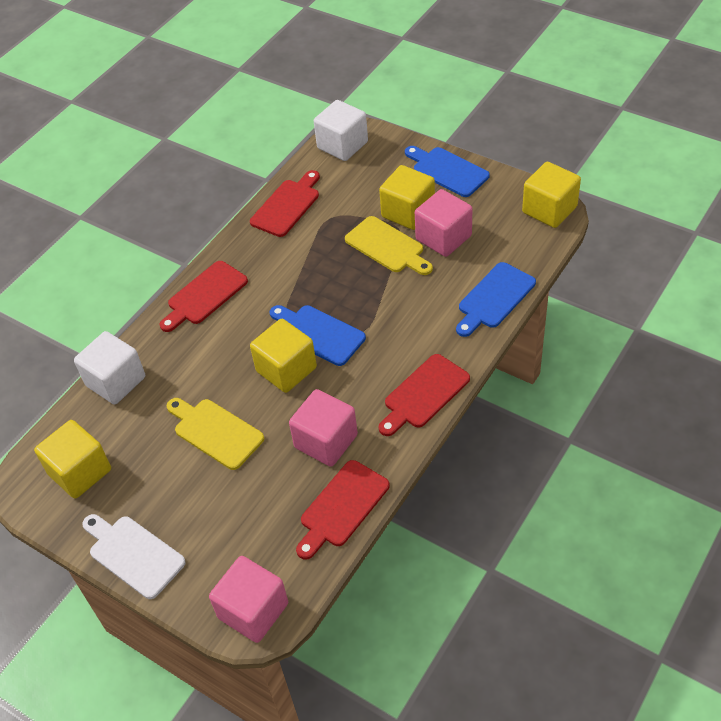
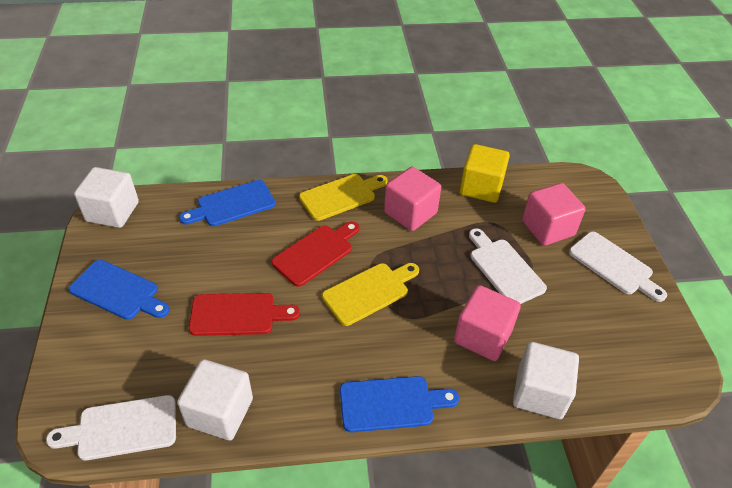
red cutting board: 4 -> 2
white cube: 2 -> 3
white cutting board: 1 -> 3
yellow cube: 4 -> 1

